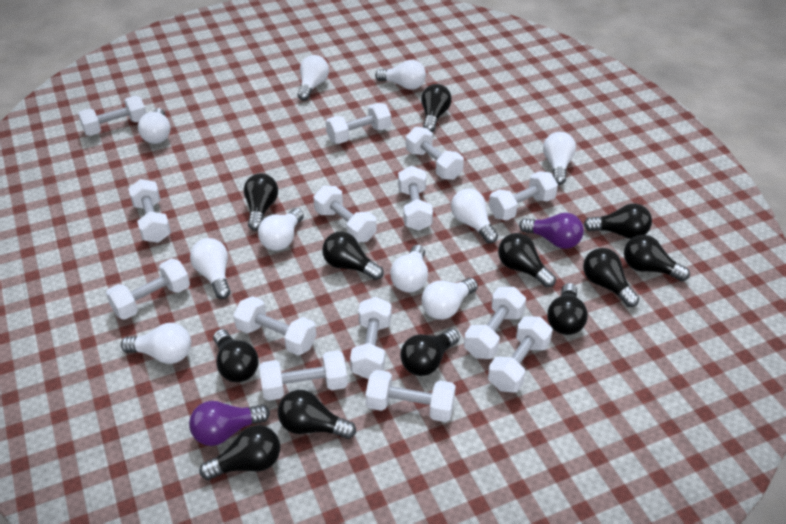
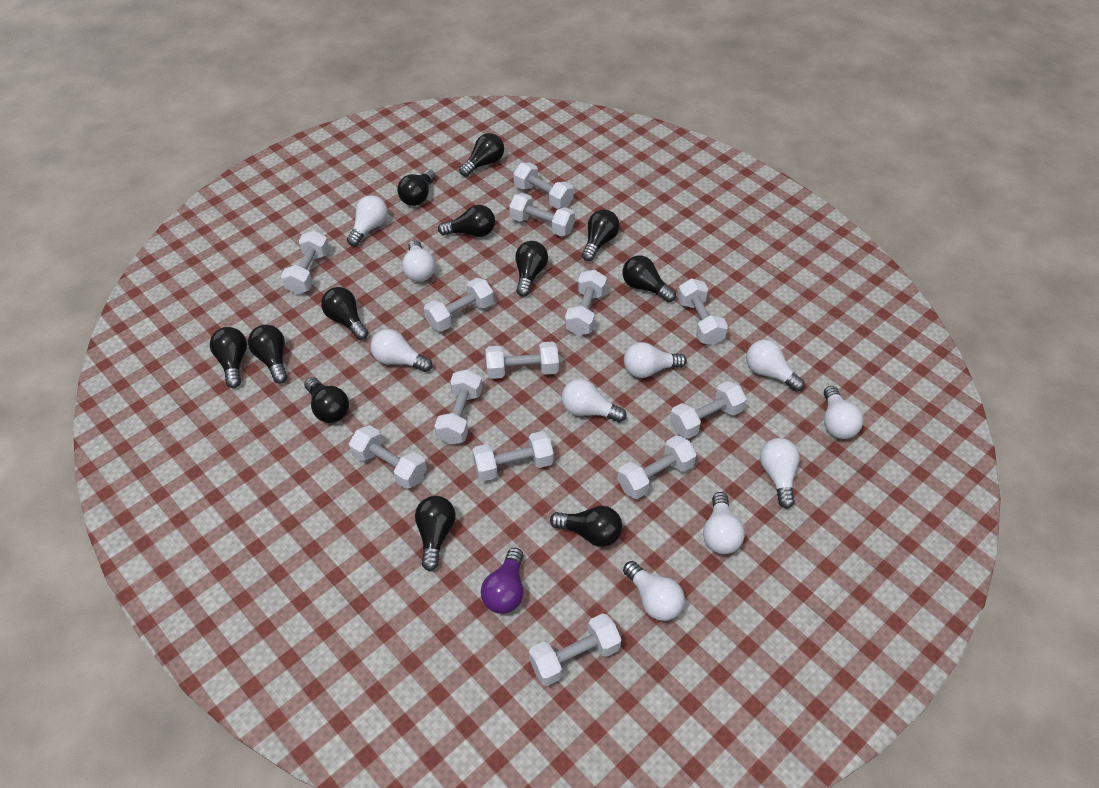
purple light bulb: 2 -> 1
white dumbbell: 14 -> 13

